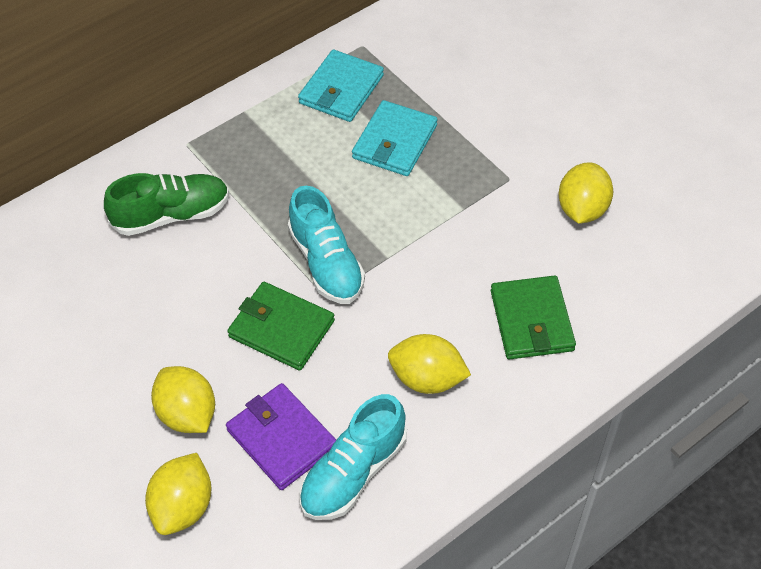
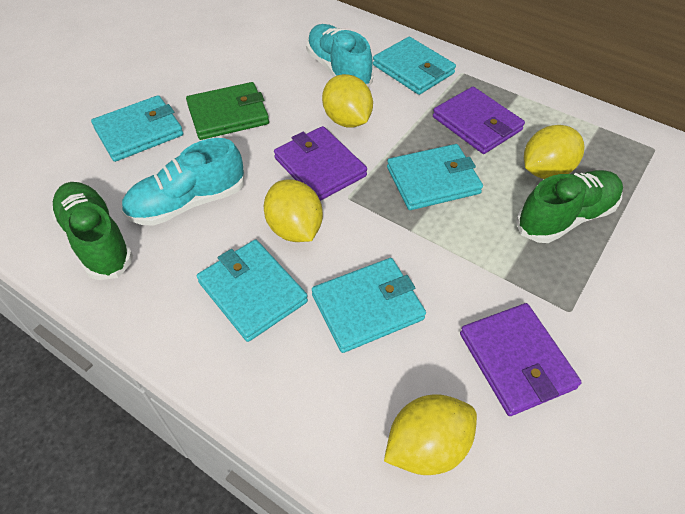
green shoe: 1 -> 2
green wallet: 2 -> 1
purple wallet: 1 -> 3
turquoise wallet: 2 -> 5

